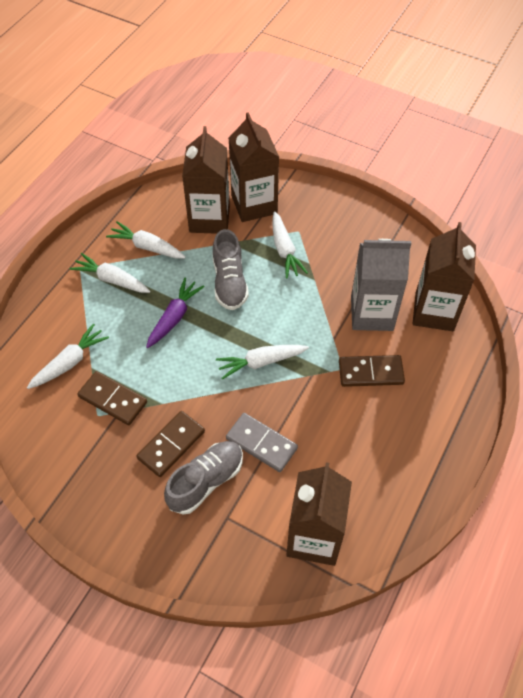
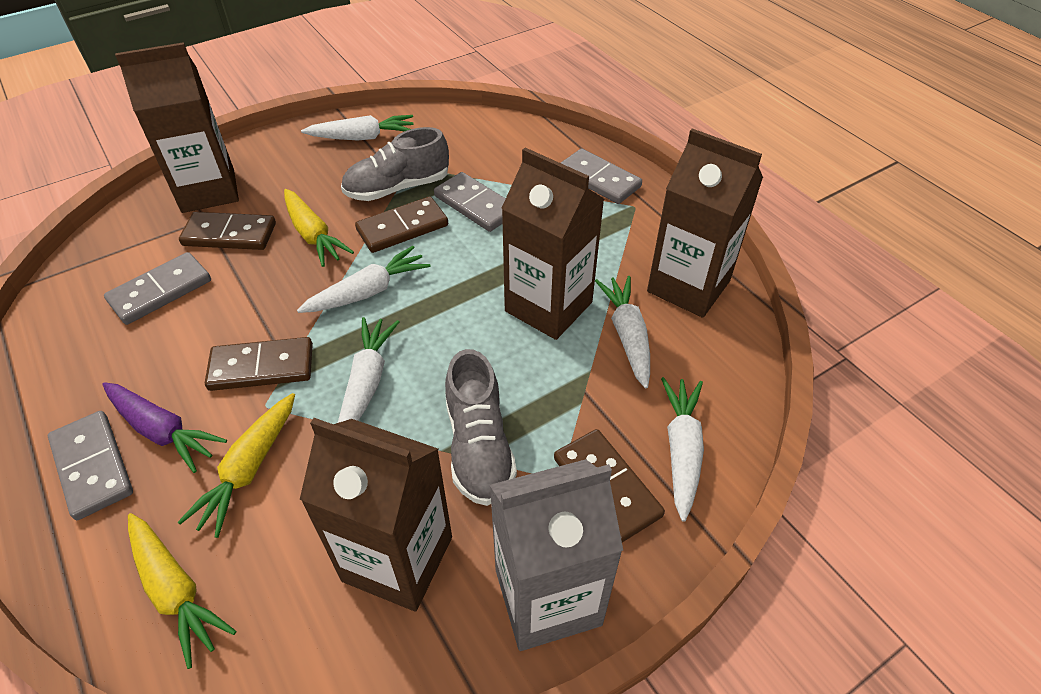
brown domino: 3 -> 4
grey domino: 1 -> 4
yellow carrot: 0 -> 3

